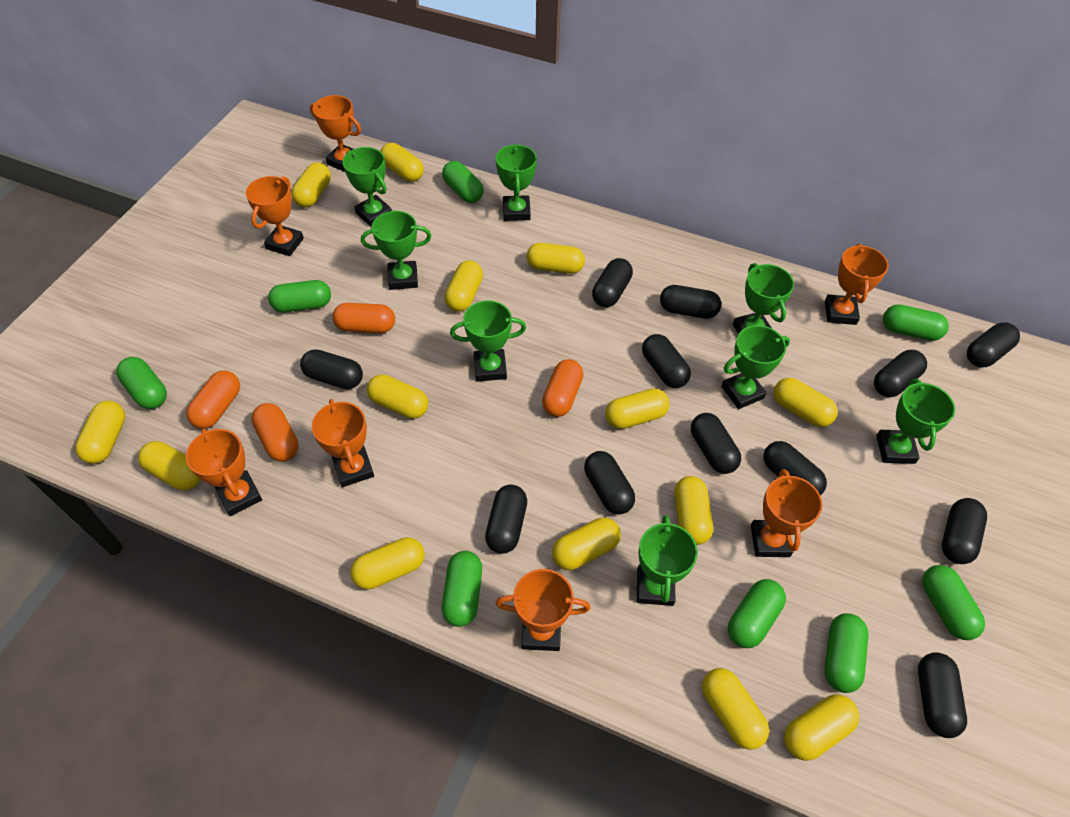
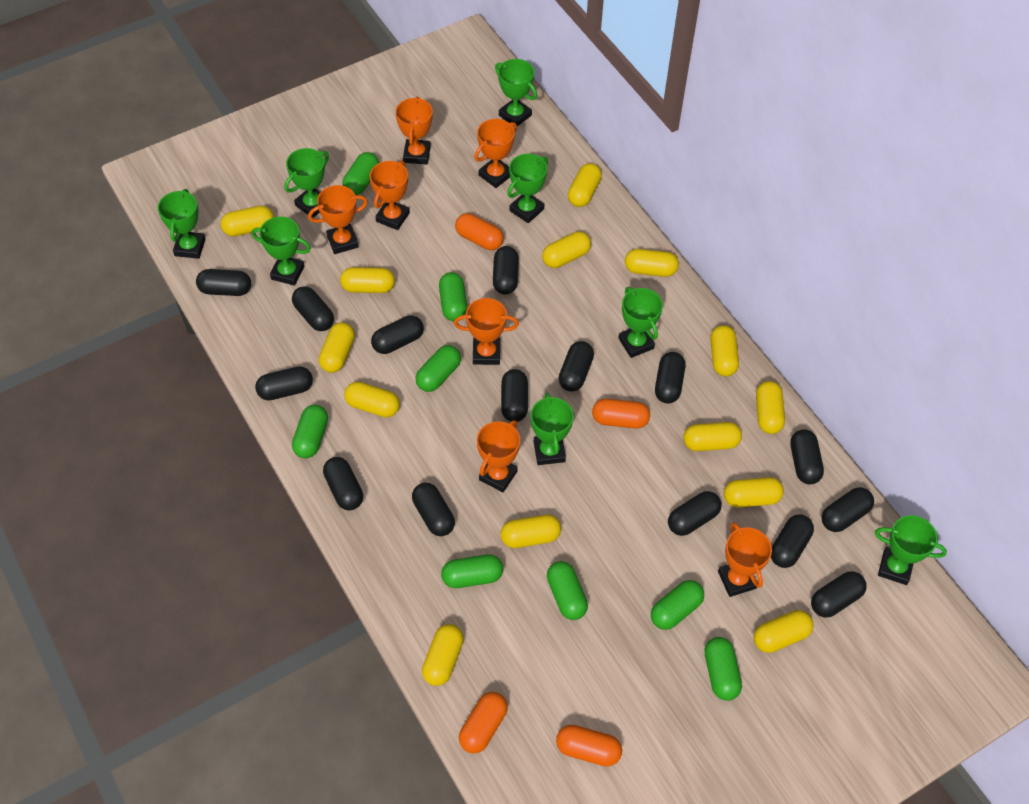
black capsule: 12 -> 15

